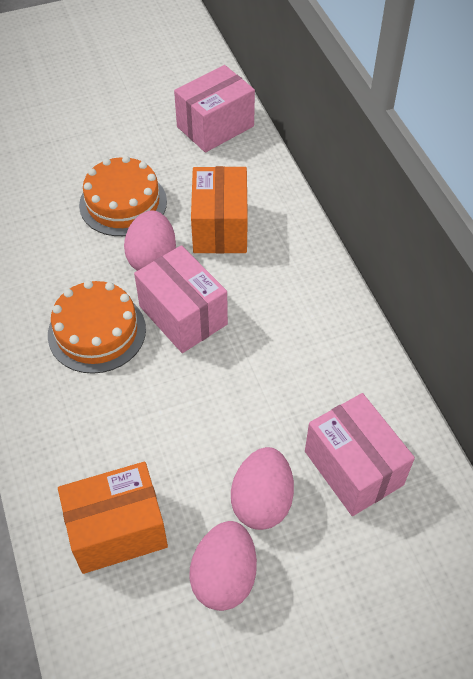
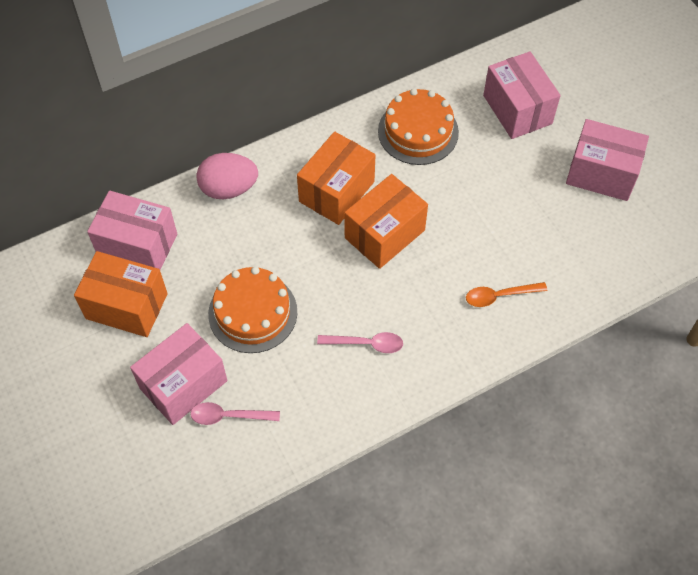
orange box: 2 -> 3
orange spoon: 0 -> 1
pink box: 3 -> 4
pink egg: 3 -> 1
pink spoon: 0 -> 2

